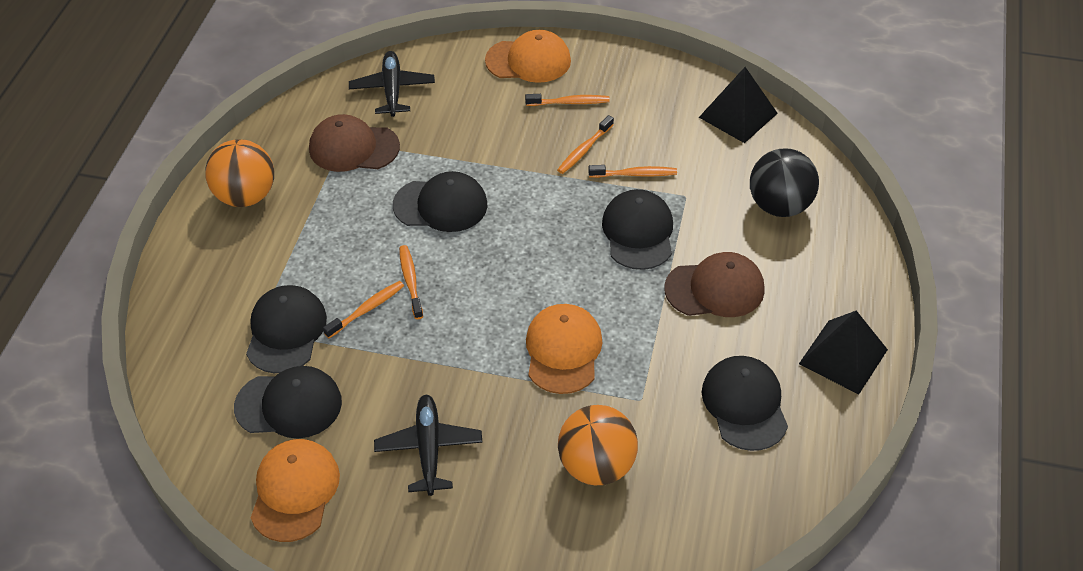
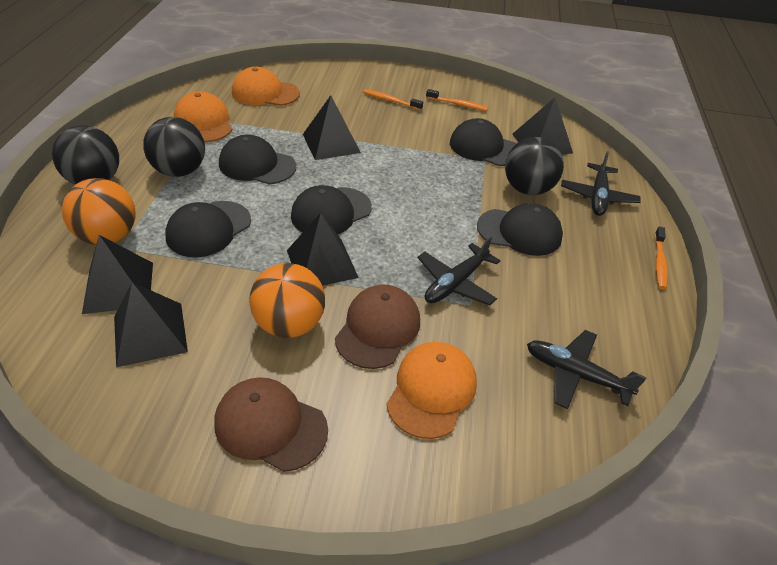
black ball: 1 -> 3
black plane: 2 -> 3
black pyramid: 2 -> 5
orange toothbrush: 5 -> 3

